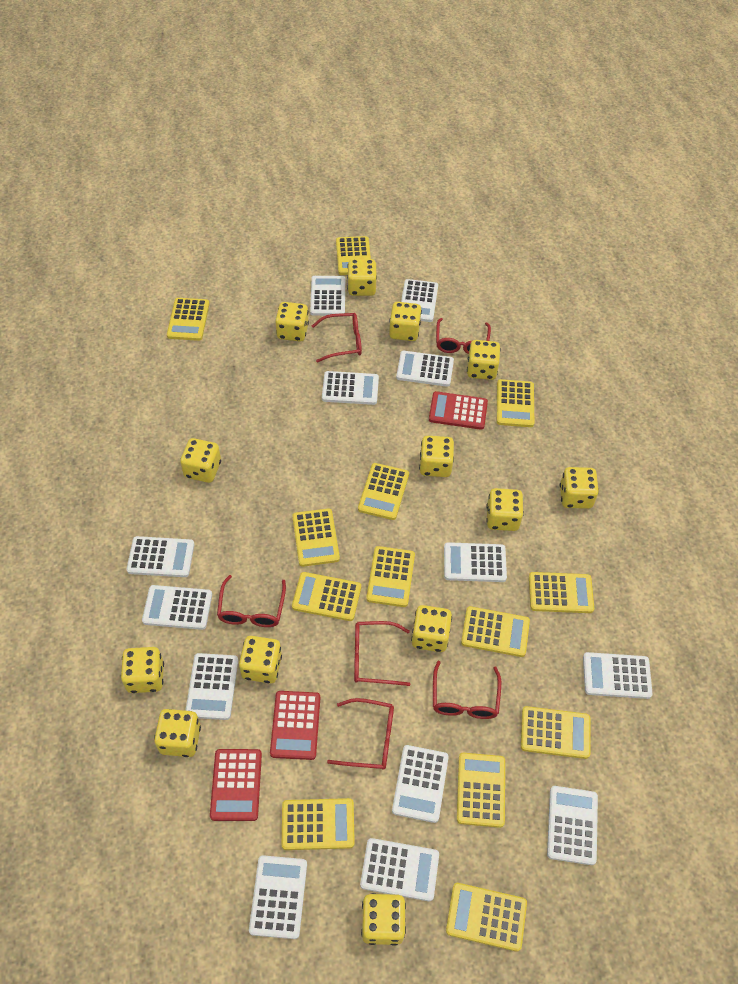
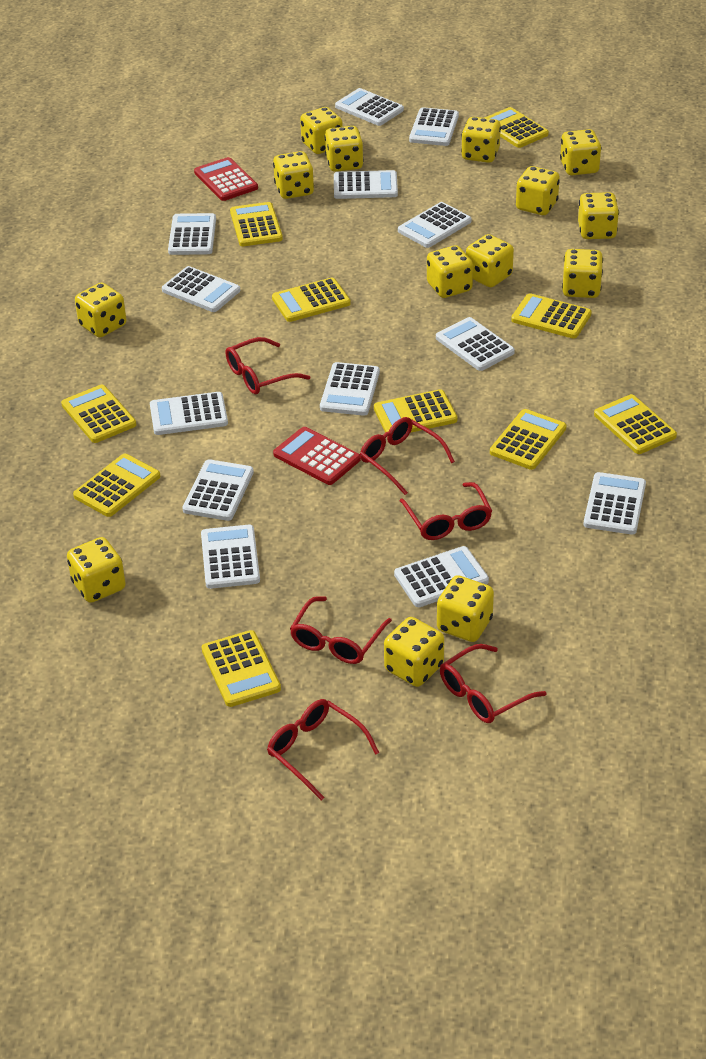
red calculator: 3 -> 2
yellow calculator: 13 -> 10
yellow dice: 13 -> 14

